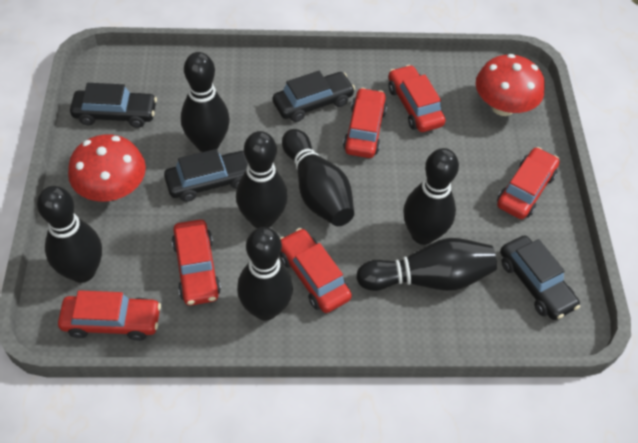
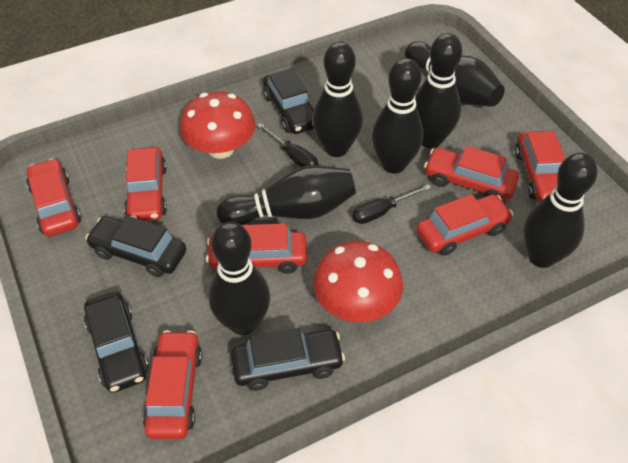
black screwdriver: 0 -> 2
red car: 6 -> 7

